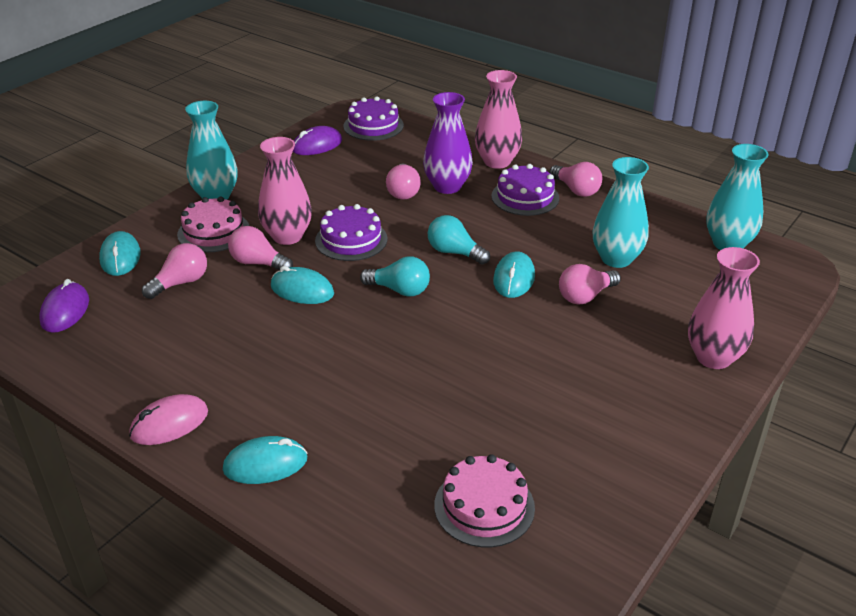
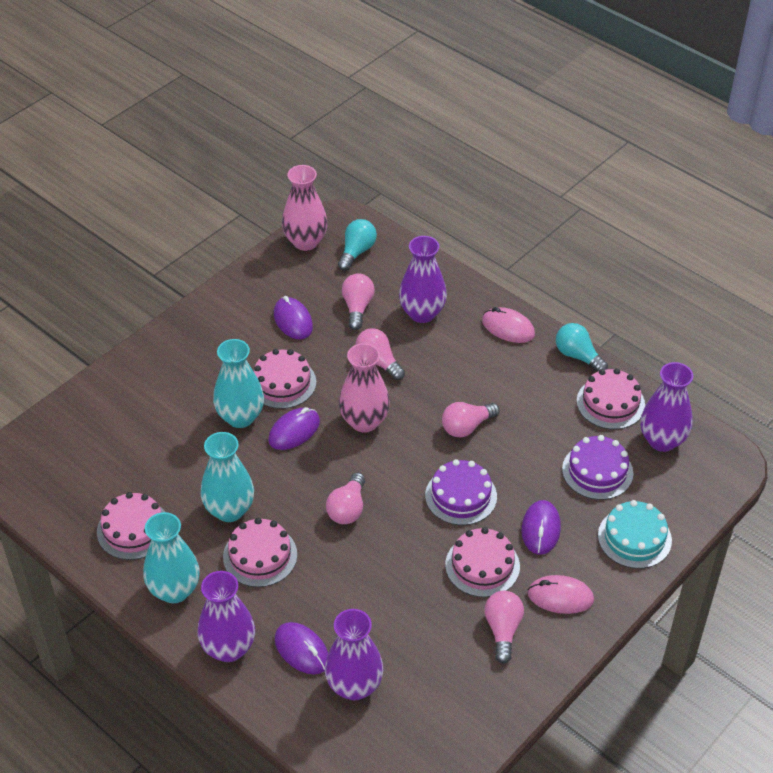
pink cake: 2 -> 5
pink mouse: 1 -> 2
pink vase: 3 -> 2
purple cake: 3 -> 2
purple mouse: 2 -> 4
purple vase: 1 -> 4
turquoise cake: 0 -> 1
turquoise mouse: 4 -> 0

